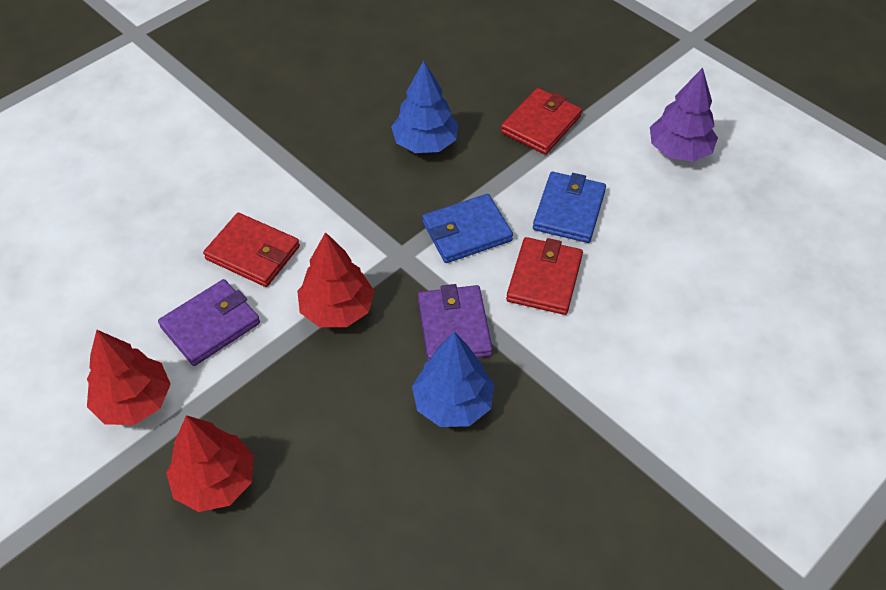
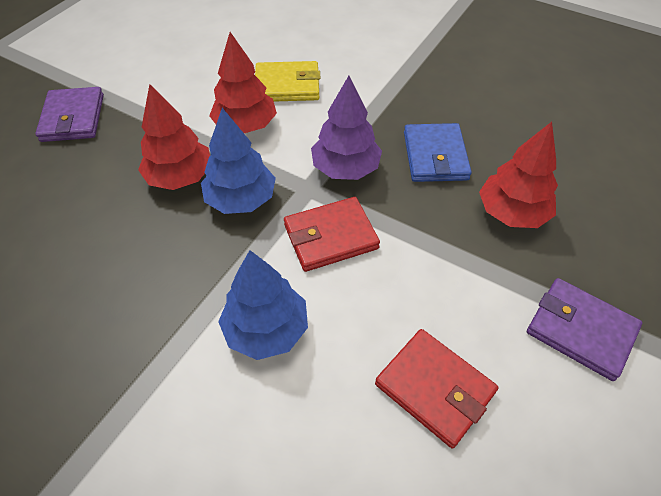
blue wallet: 2 -> 1
red wallet: 3 -> 2
yellow wallet: 0 -> 1

